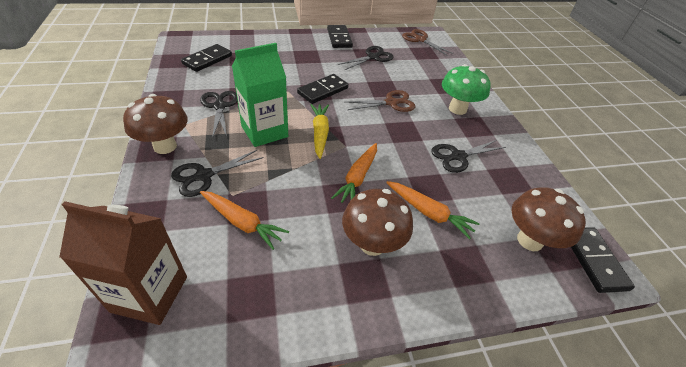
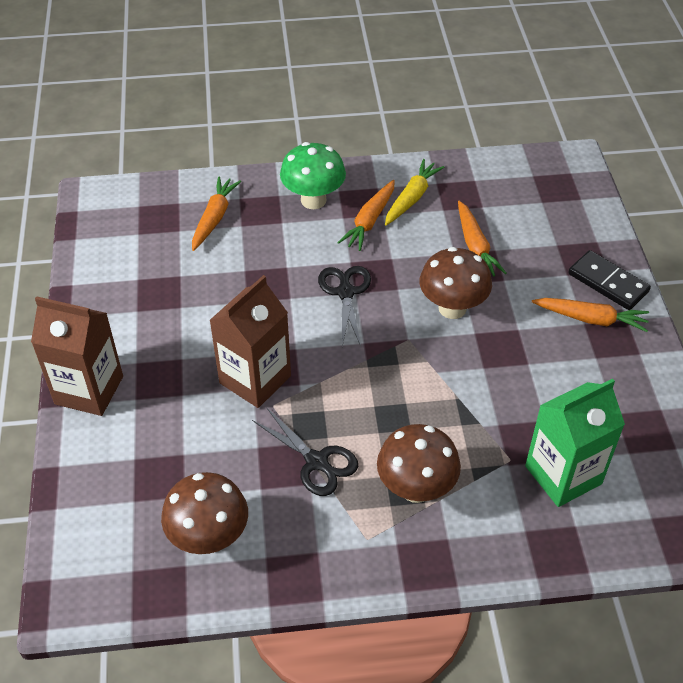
black domino: 4 -> 1
black scissors: 4 -> 2
brown carton: 1 -> 2
brown scissors: 2 -> 0
orange carrot: 3 -> 4

